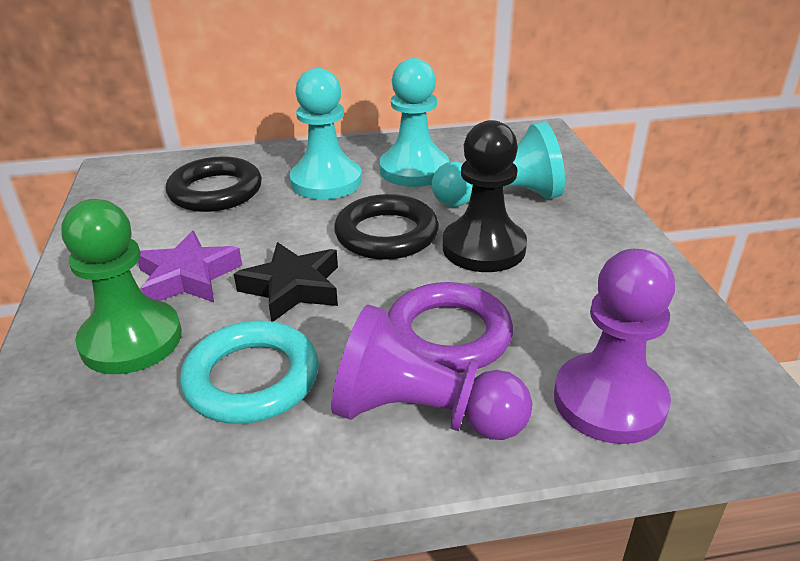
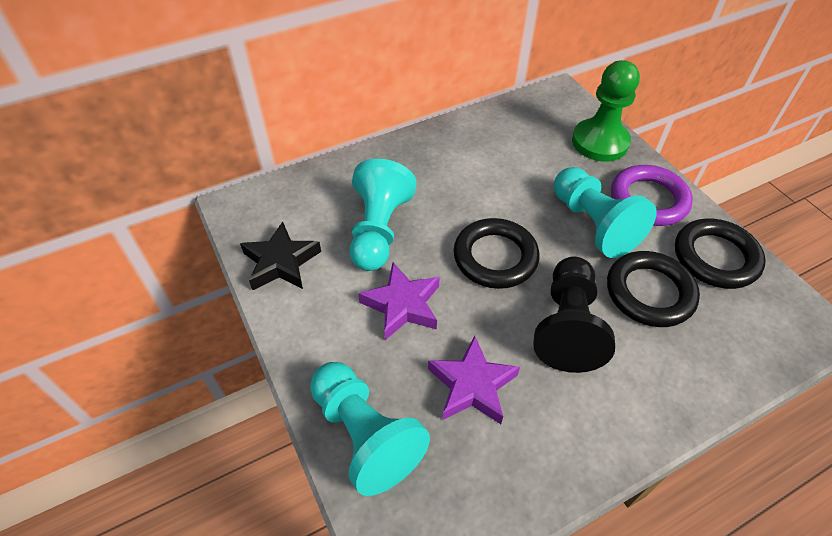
black ring: 2 -> 3
purple pawn: 2 -> 0
purple star: 1 -> 2
turquoise ring: 1 -> 0

